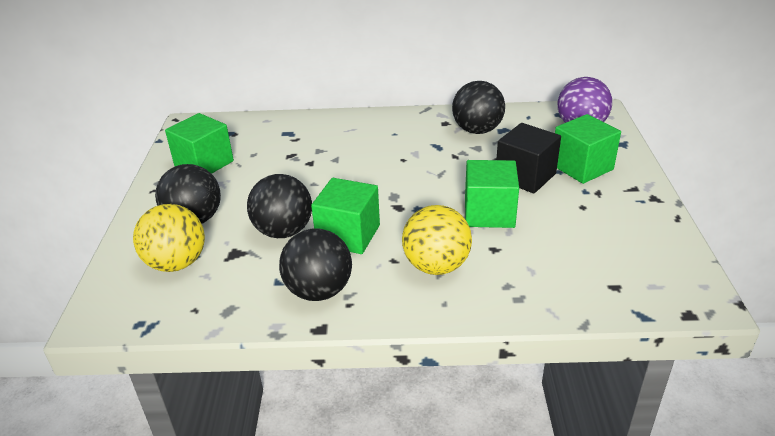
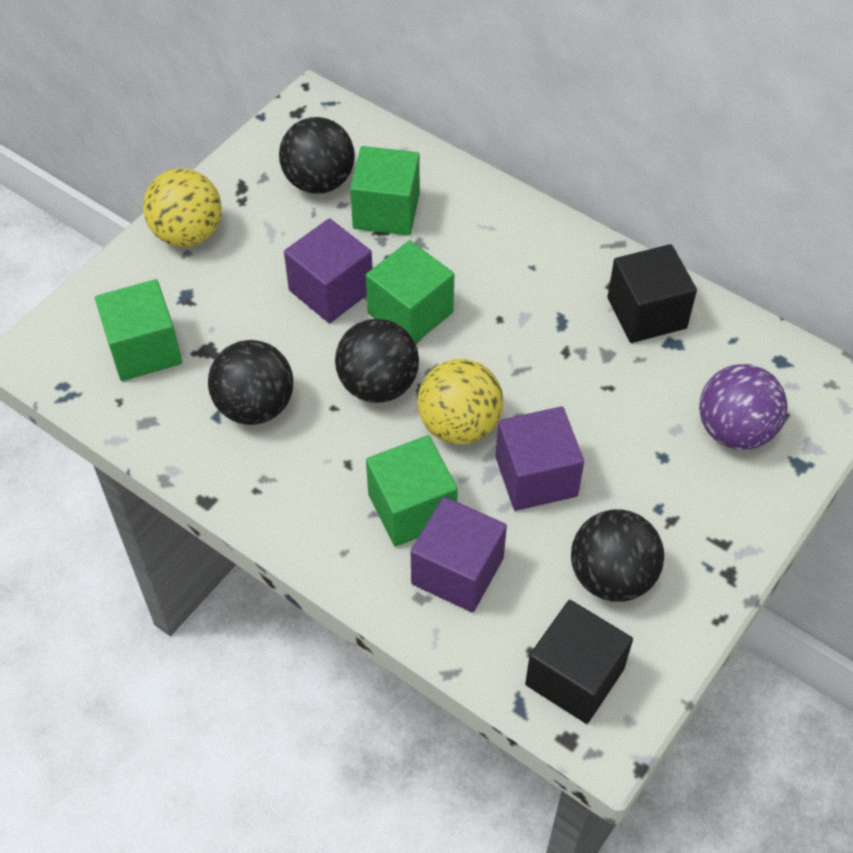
black cube: 1 -> 2
purple cube: 0 -> 3

